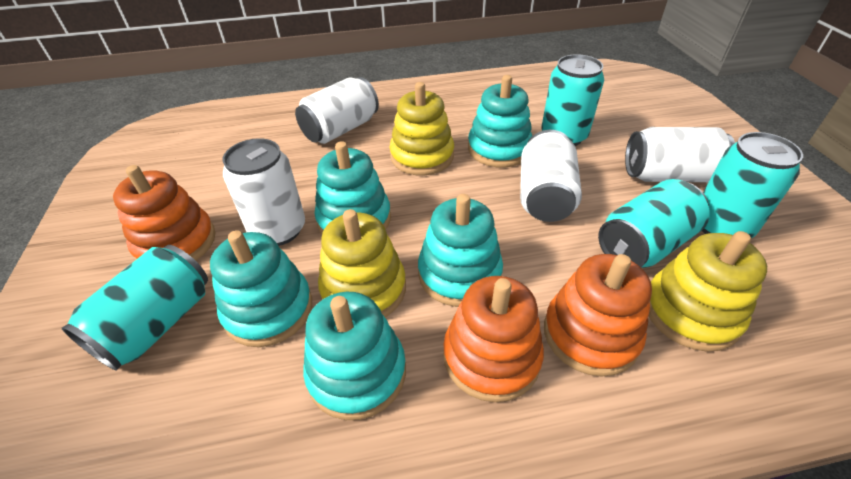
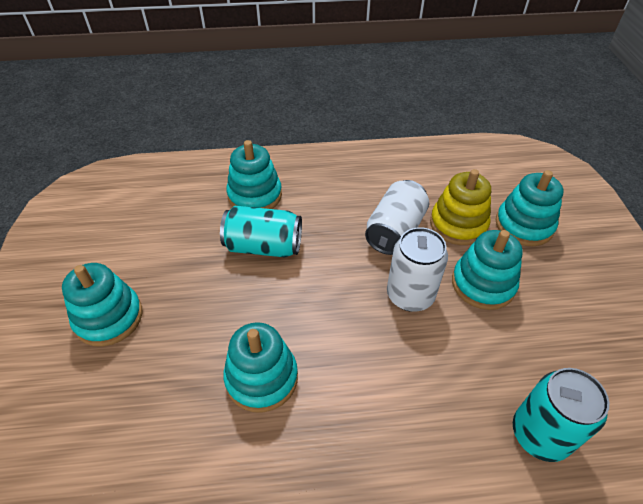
orange stacking toy: 3 -> 0
turquoise can: 4 -> 2
white can: 4 -> 2
yellow stacking toy: 3 -> 1

